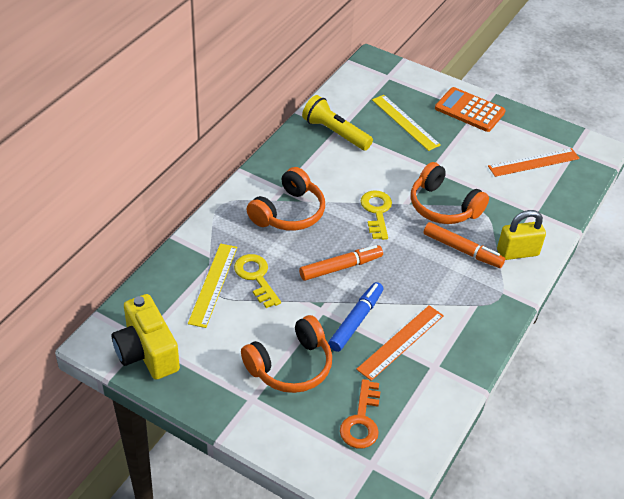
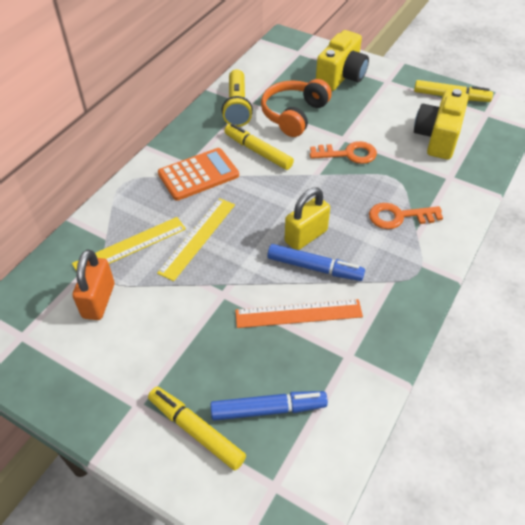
blue marker: 1 -> 2
orange headphones: 3 -> 1
orange key: 1 -> 2
orange marker: 2 -> 0
orange padlock: 0 -> 1
orange ruler: 2 -> 1
yellow camera: 1 -> 2
yellow key: 2 -> 0
yellow marker: 0 -> 3

